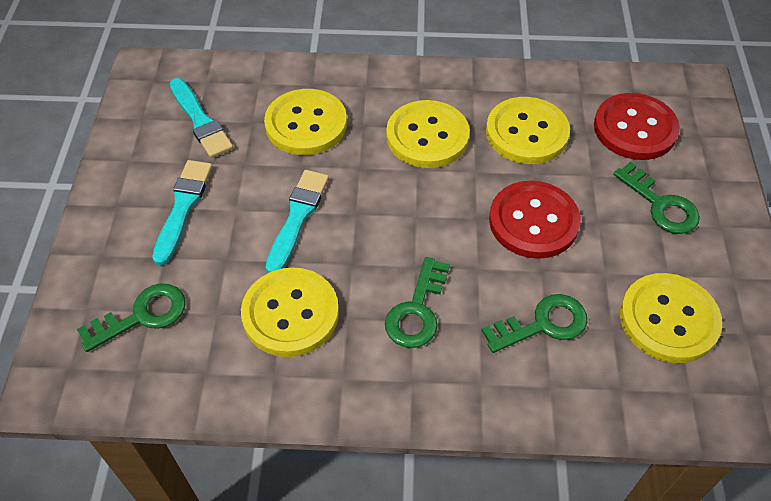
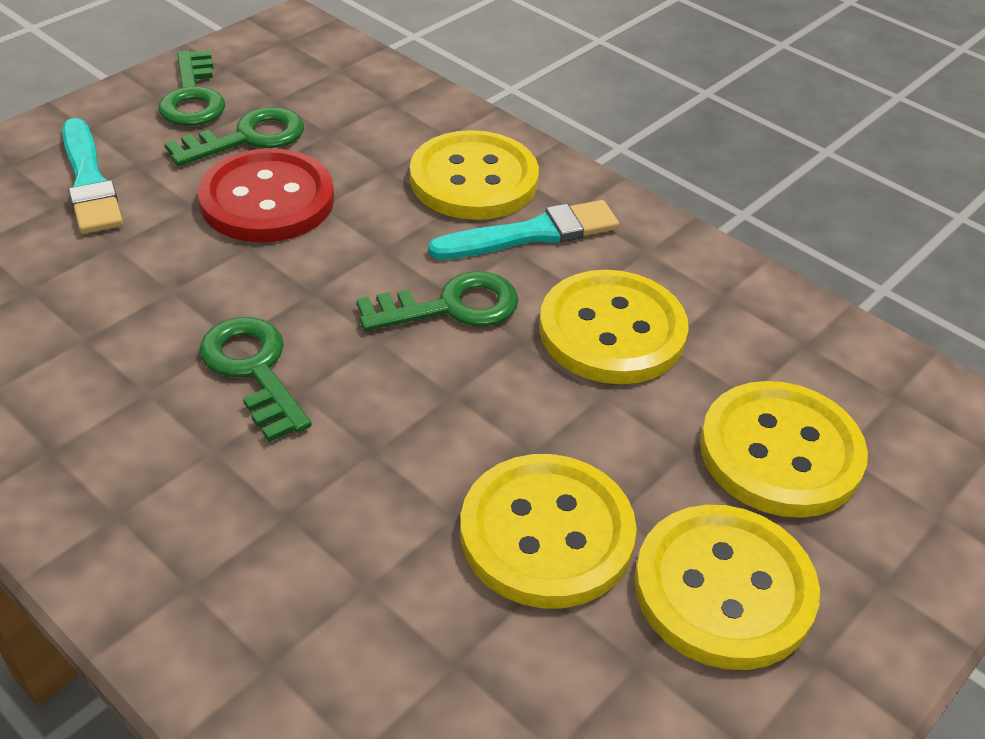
red button: 2 -> 1
turquoise brush: 3 -> 2

